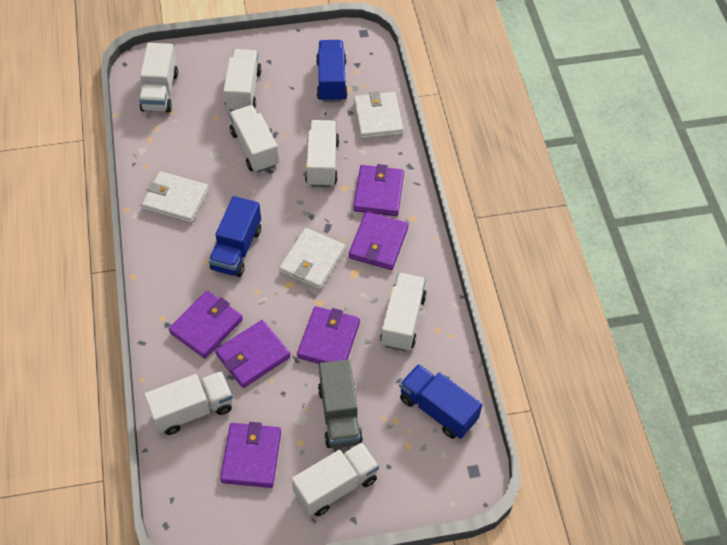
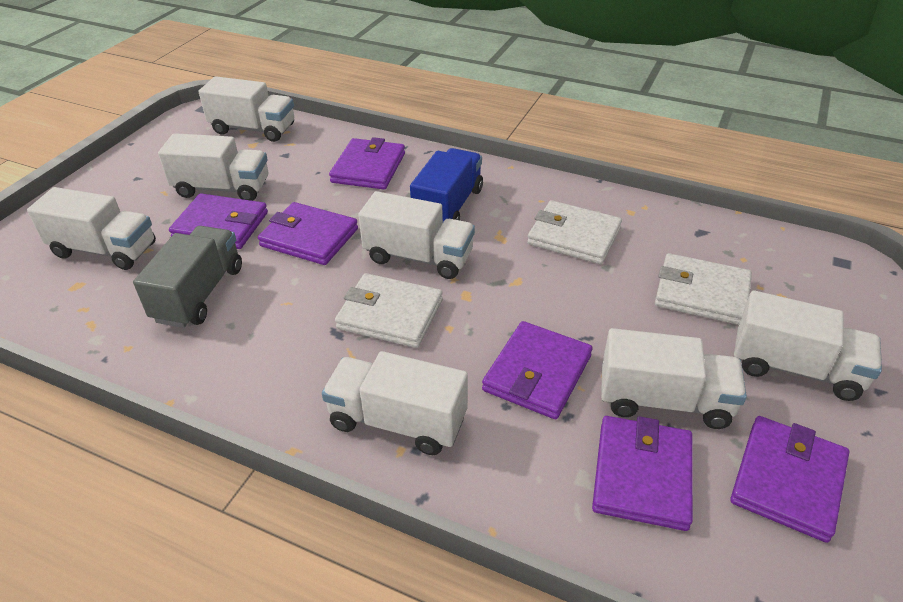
blue truck: 3 -> 1

